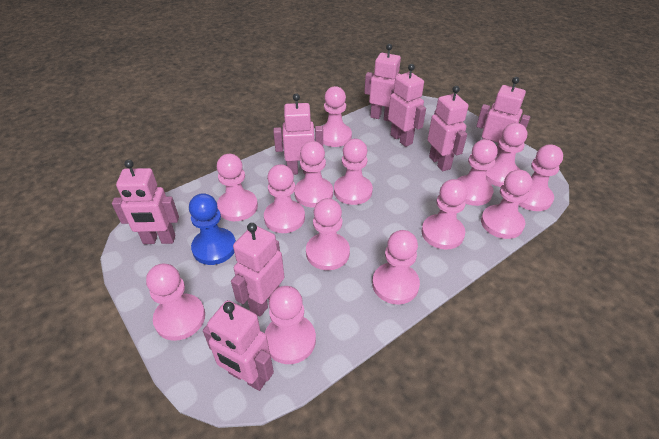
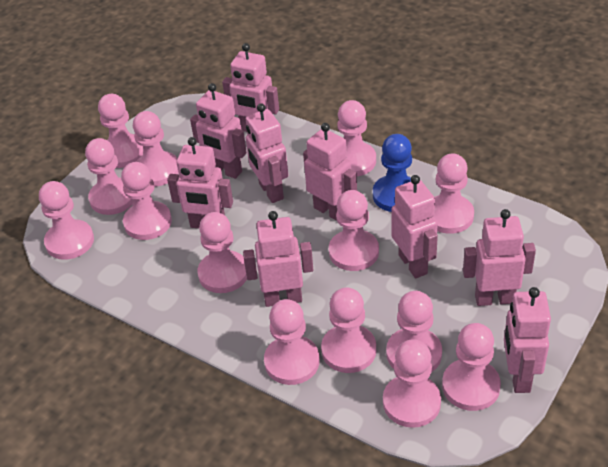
pink robot: 8 -> 9

